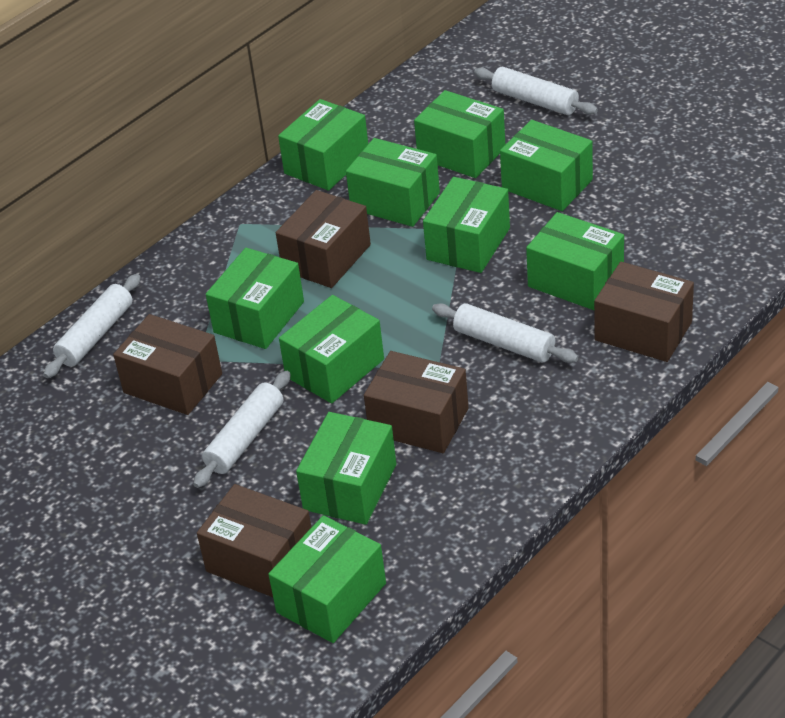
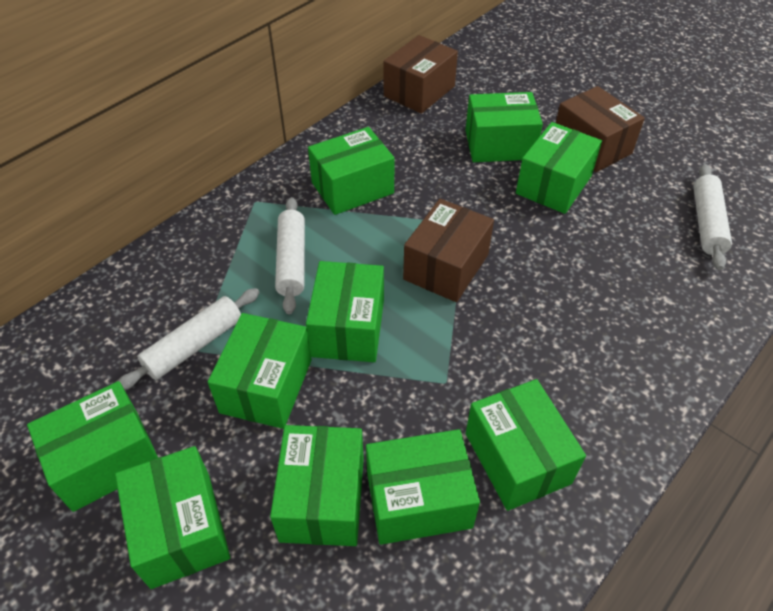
brown box: 5 -> 3
white rolling pin: 4 -> 3

